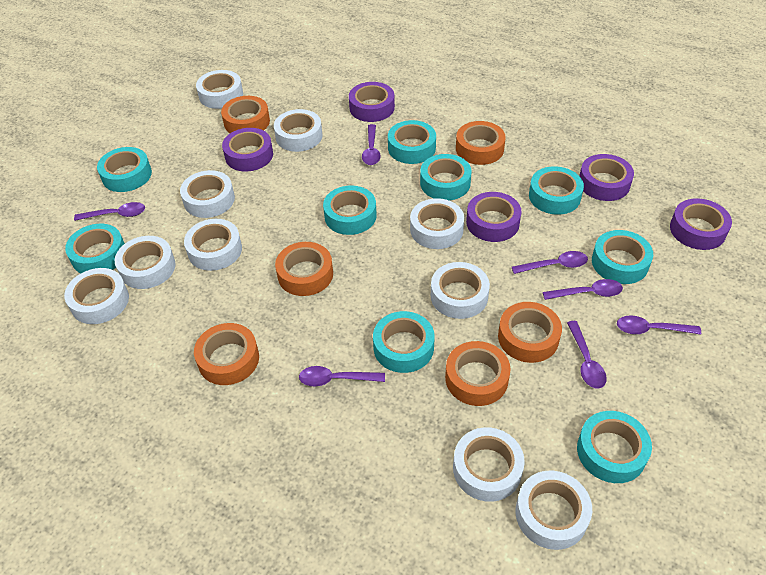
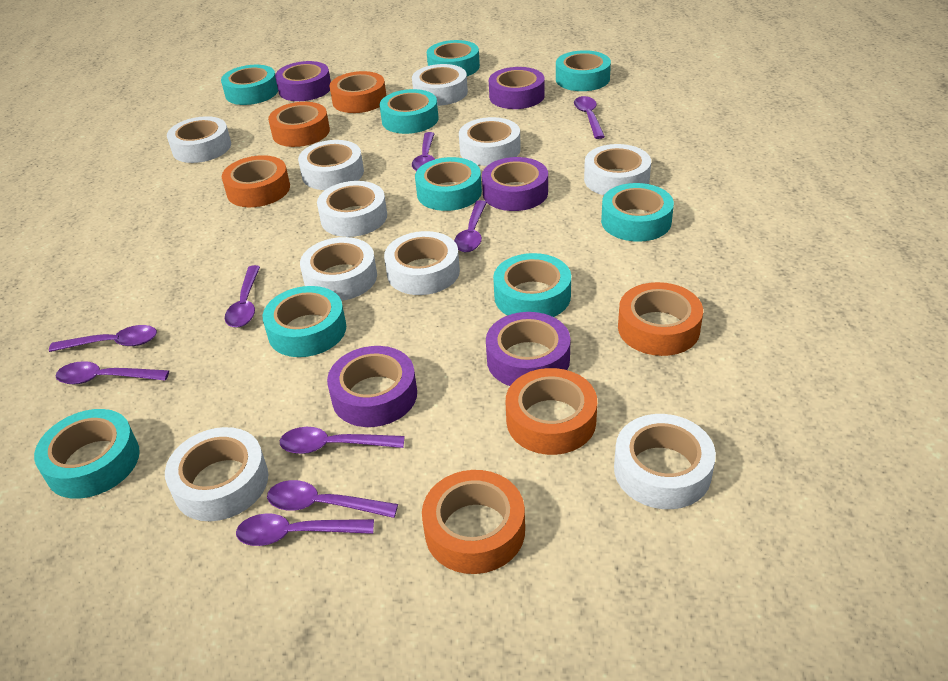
purple spoon: 7 -> 9

